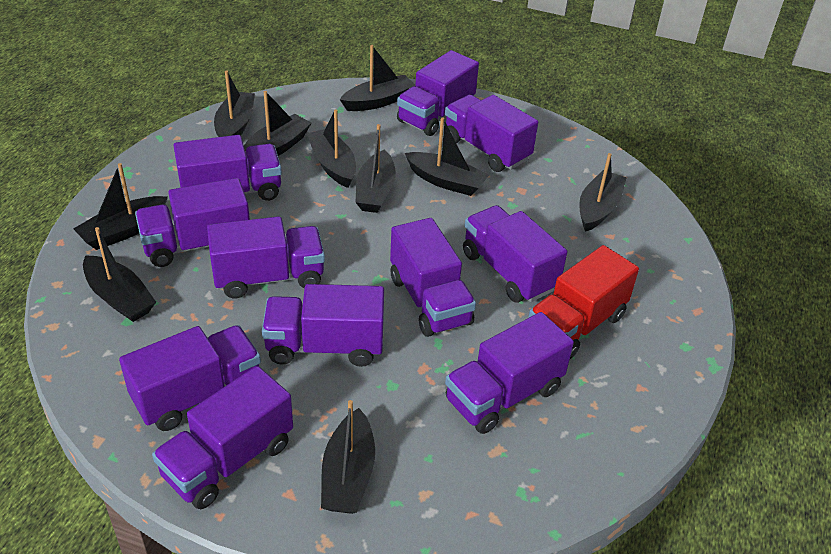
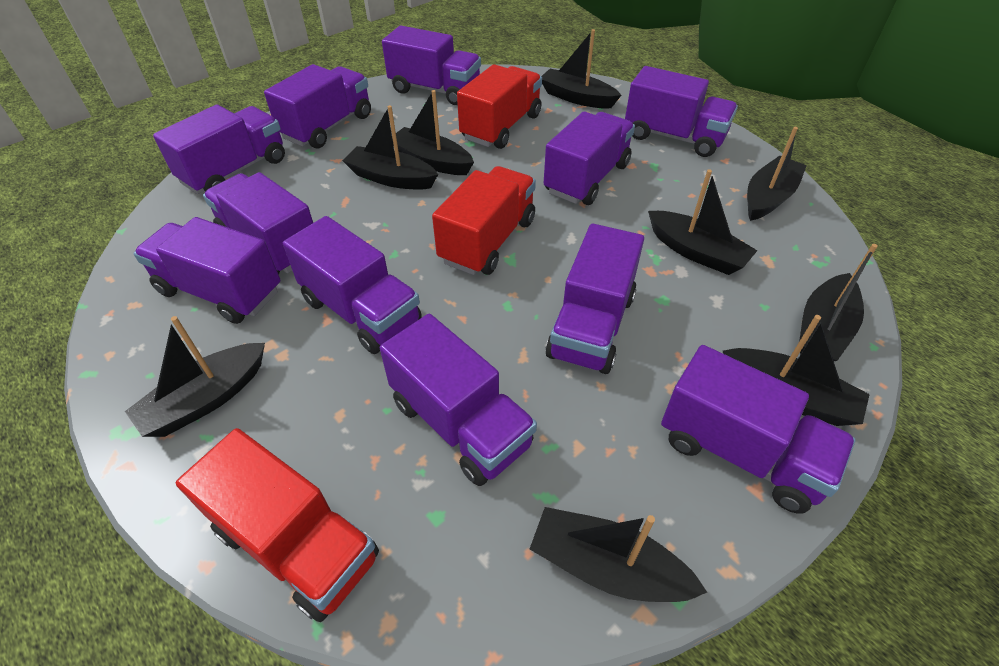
black boat: 10 -> 9
red truck: 1 -> 3

